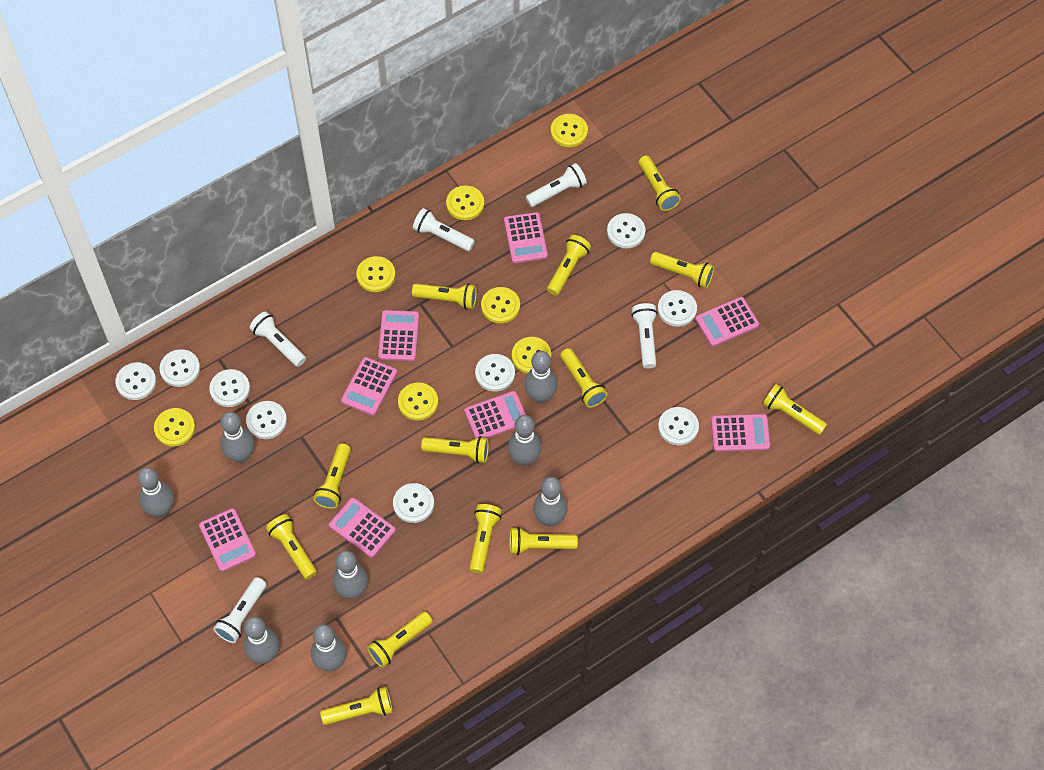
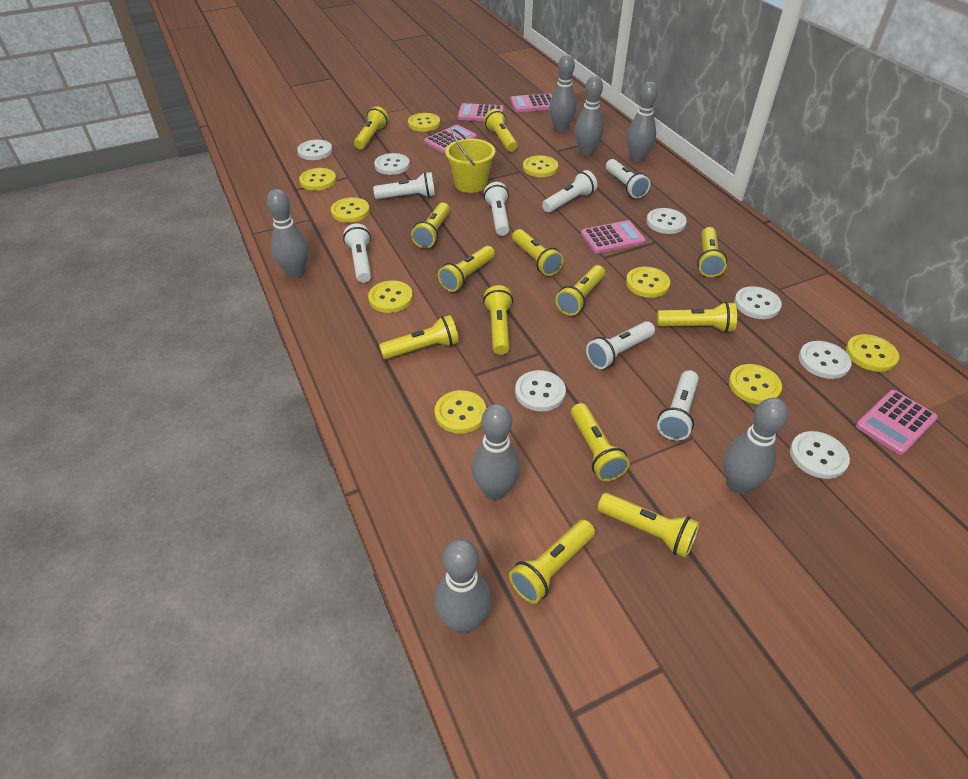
grey bowling pin: 8 -> 7
pink calculator: 8 -> 5
white button: 9 -> 7
white flashlight: 5 -> 7
yellow bucket: 0 -> 1
yellow button: 7 -> 9

